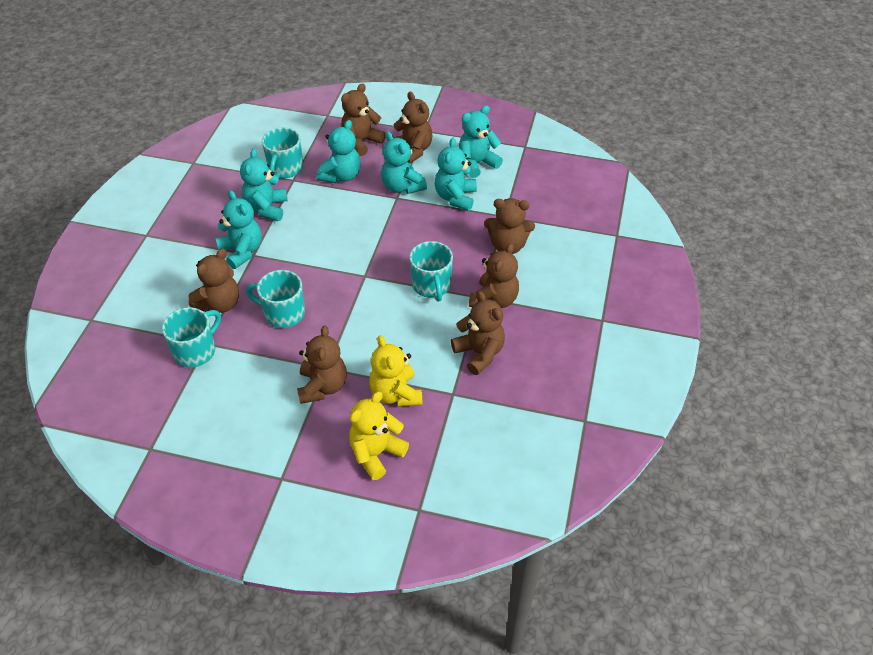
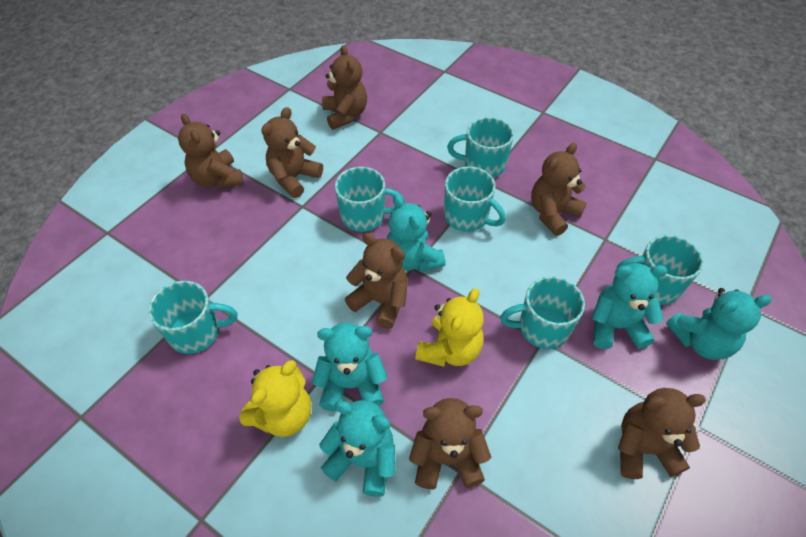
turquoise mug: 4 -> 6
turquoise teddy bear: 6 -> 5

